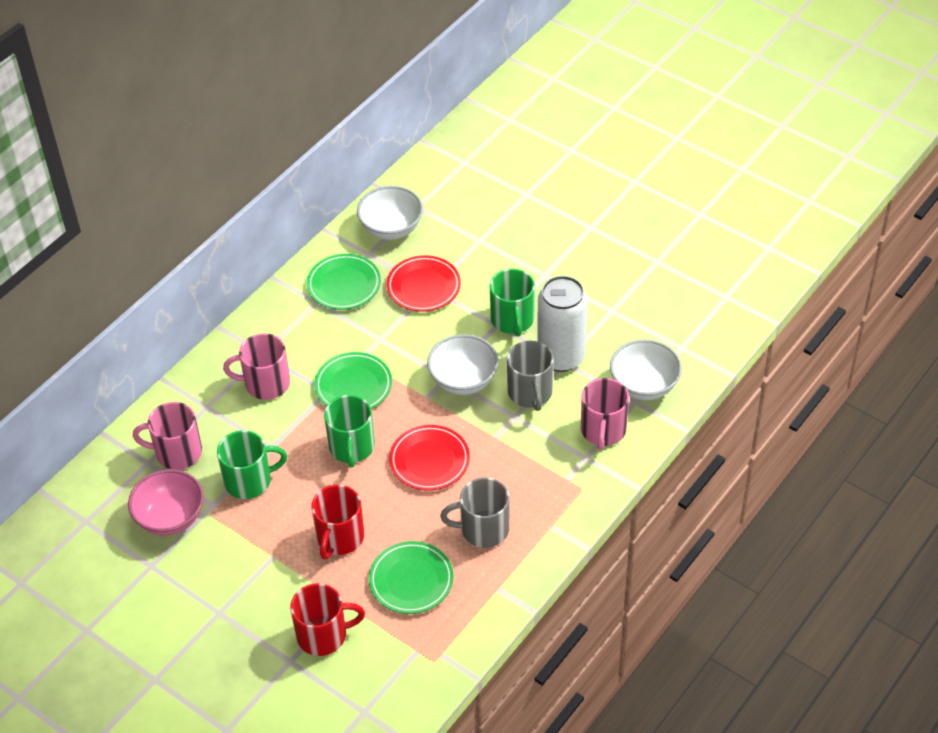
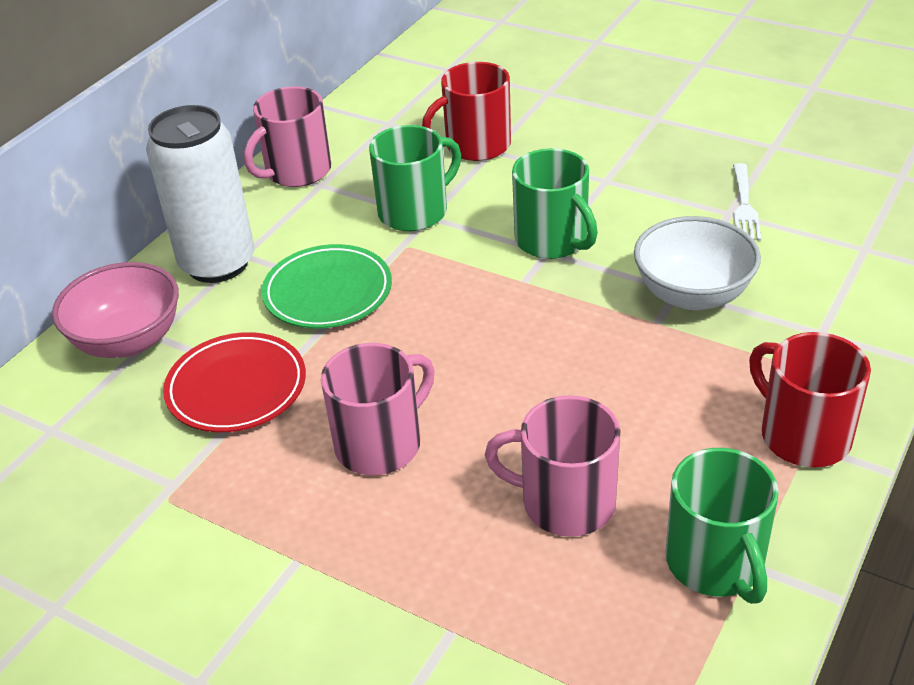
green plate: 3 -> 1
grey mug: 2 -> 0
red plate: 2 -> 1
white bowl: 3 -> 1
white fork: 0 -> 1

